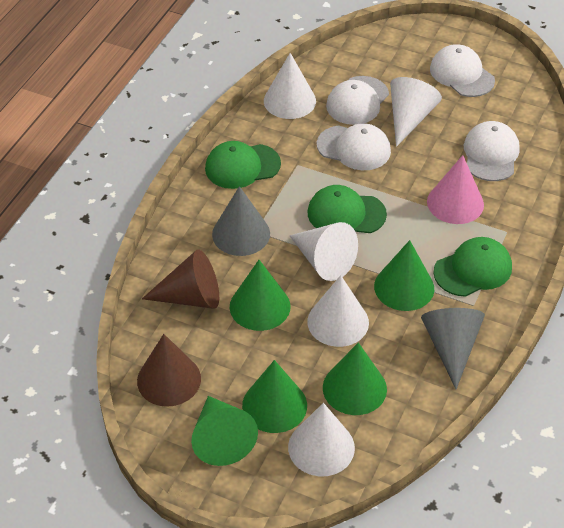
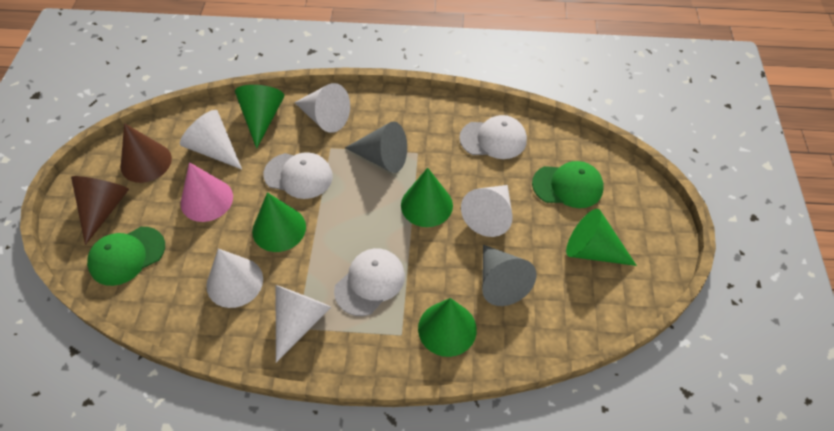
green cap: 3 -> 2
white cap: 4 -> 3

